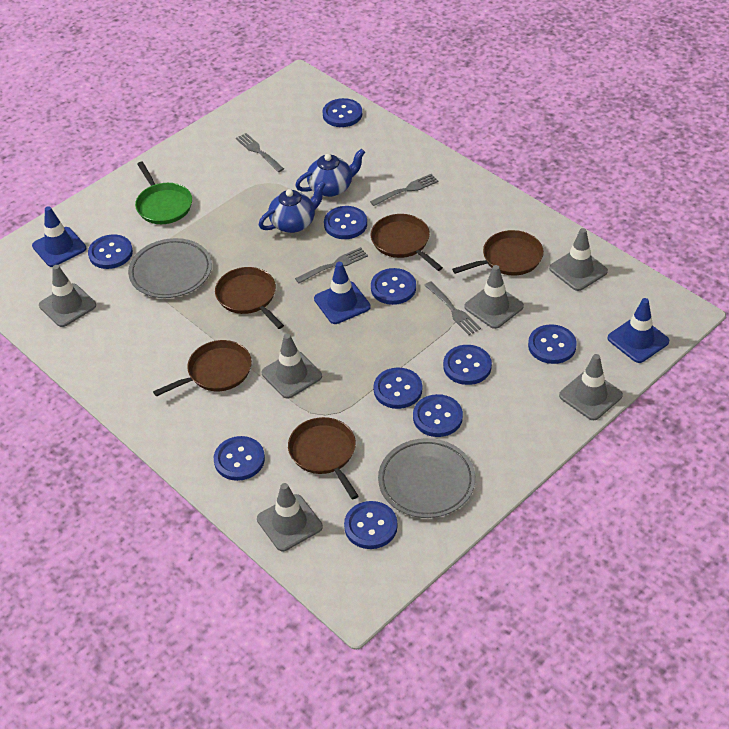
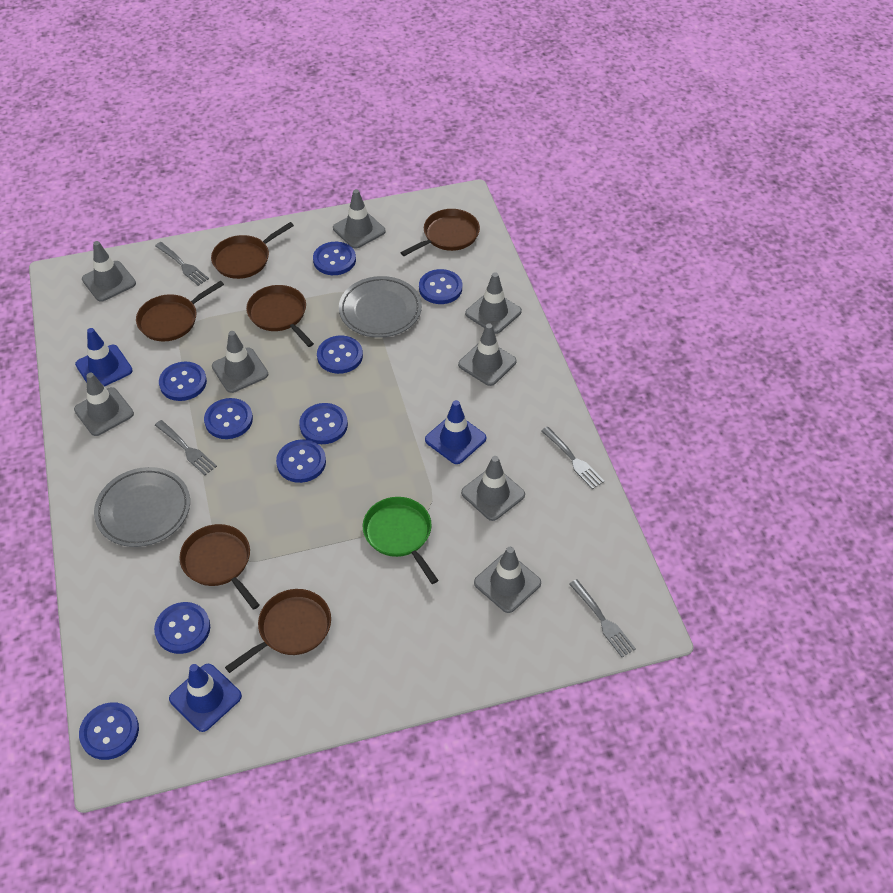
blue button: 10 -> 9
blue teapot: 2 -> 0
brown pan: 5 -> 6
grey traffic cone: 6 -> 8

